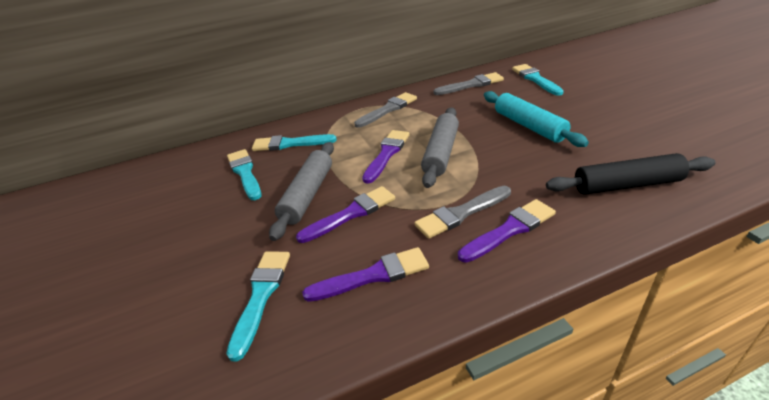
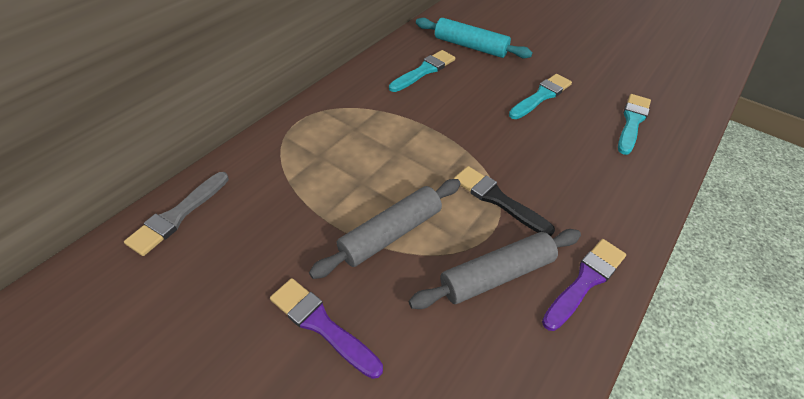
black brush: 0 -> 1
black rolling pin: 1 -> 0
grey brush: 3 -> 1
purple brush: 4 -> 2
turquoise brush: 4 -> 3

